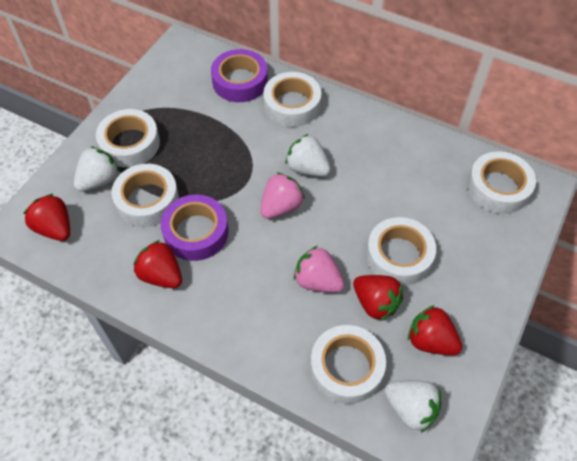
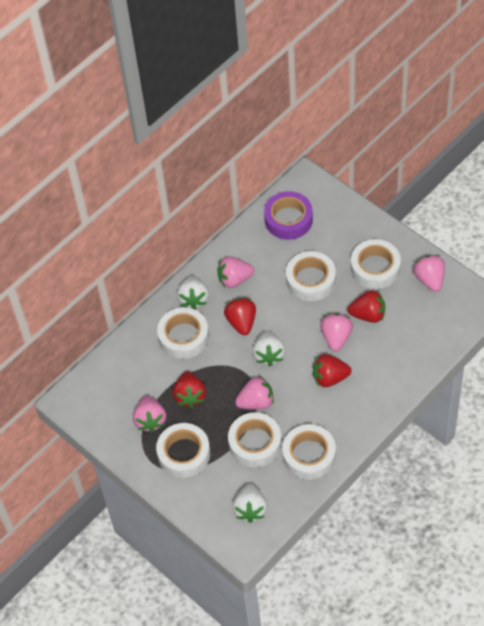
pink strawberry: 2 -> 5
purple tape: 2 -> 1

